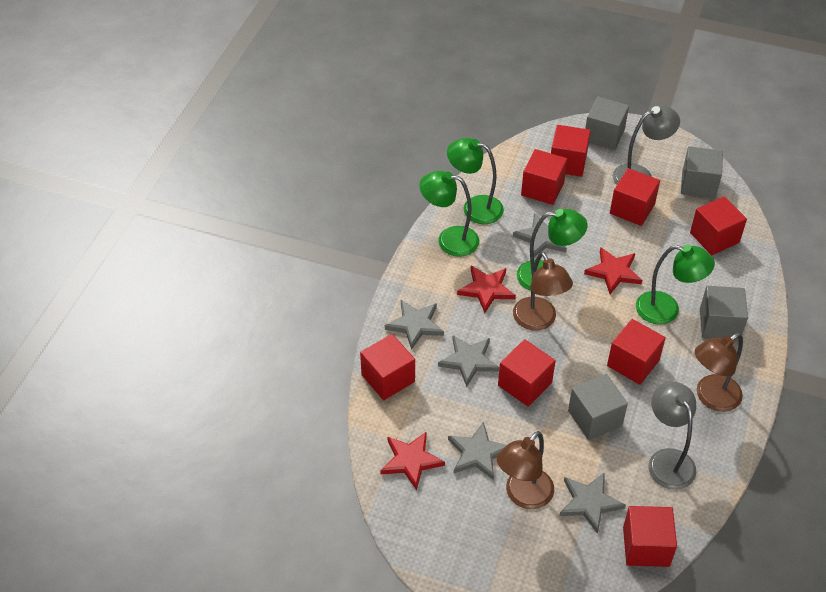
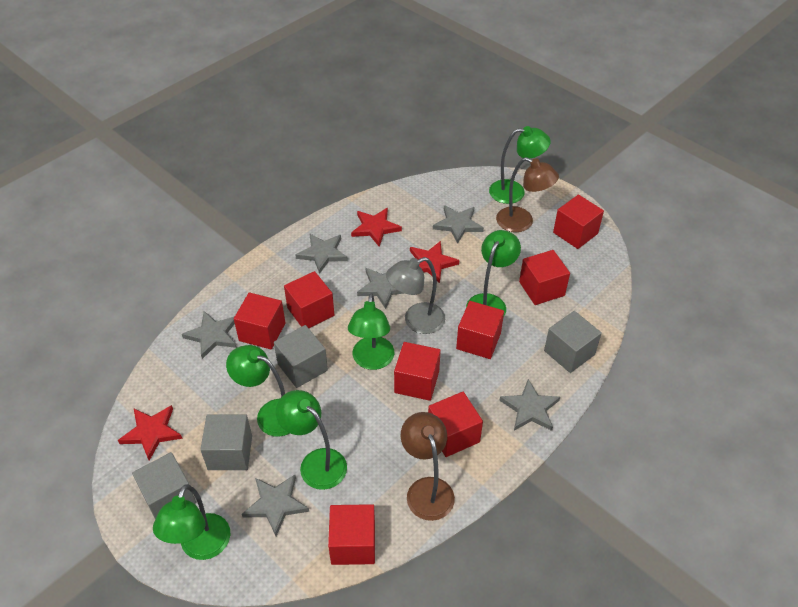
brown lamp: 3 -> 2
green lamp: 4 -> 6
grey lamp: 2 -> 1
grey star: 5 -> 6

